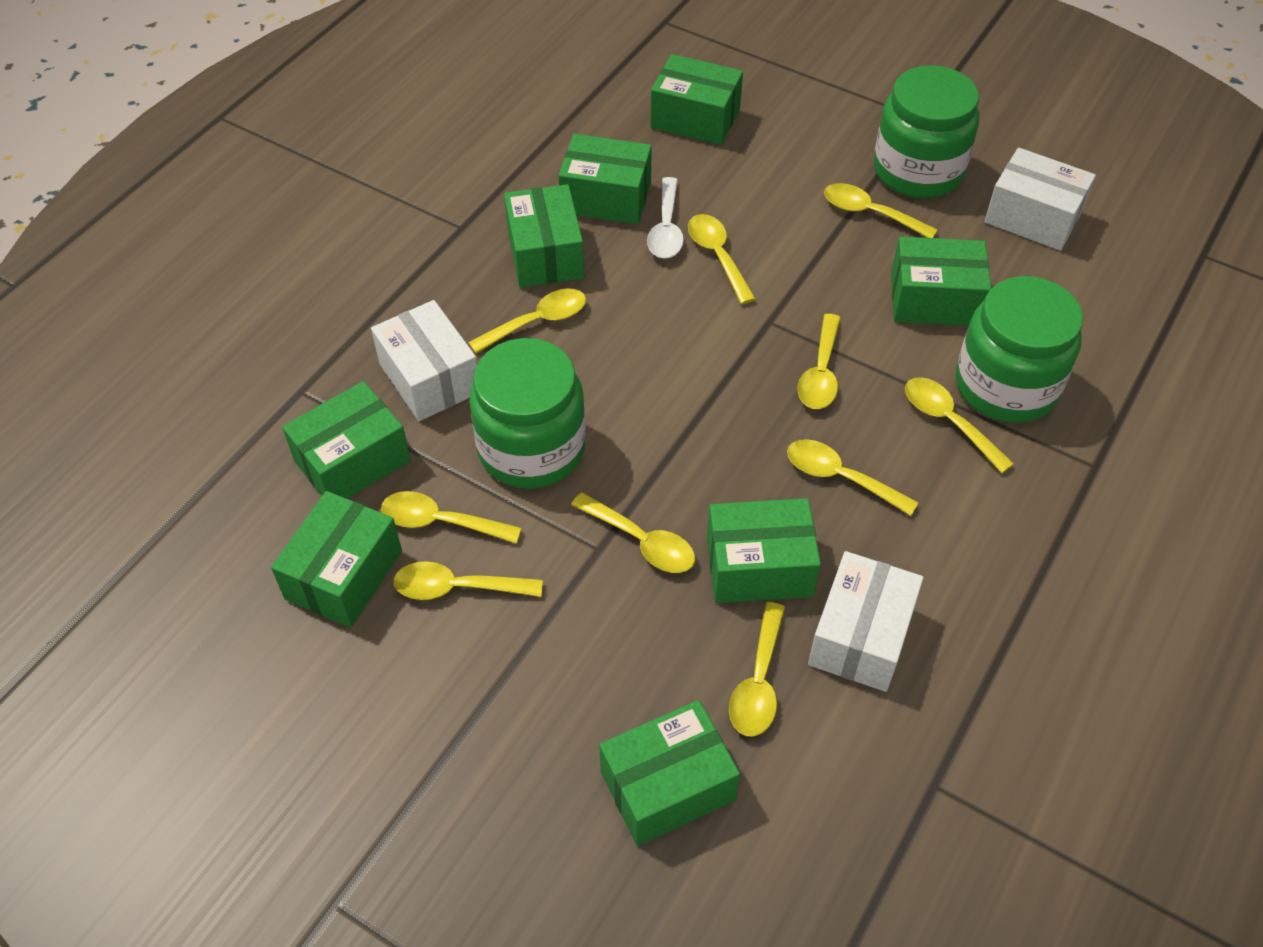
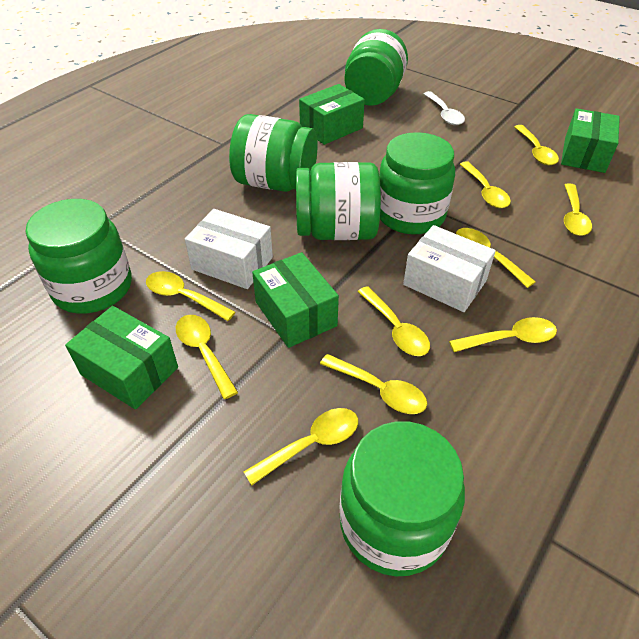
green box: 8 -> 4
green jar: 3 -> 6
white box: 3 -> 2

